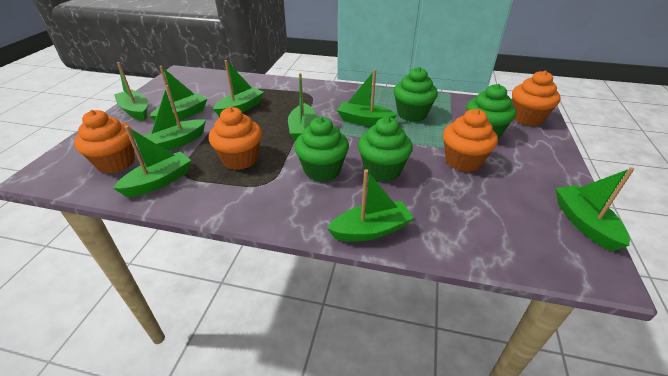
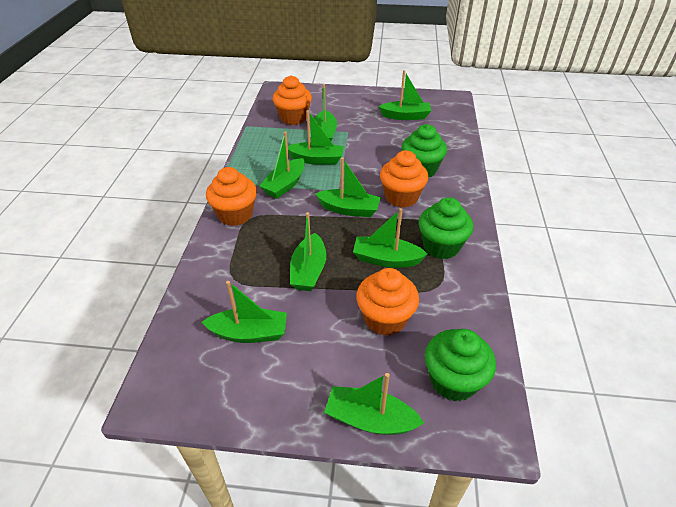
green cupcake: 4 -> 3

